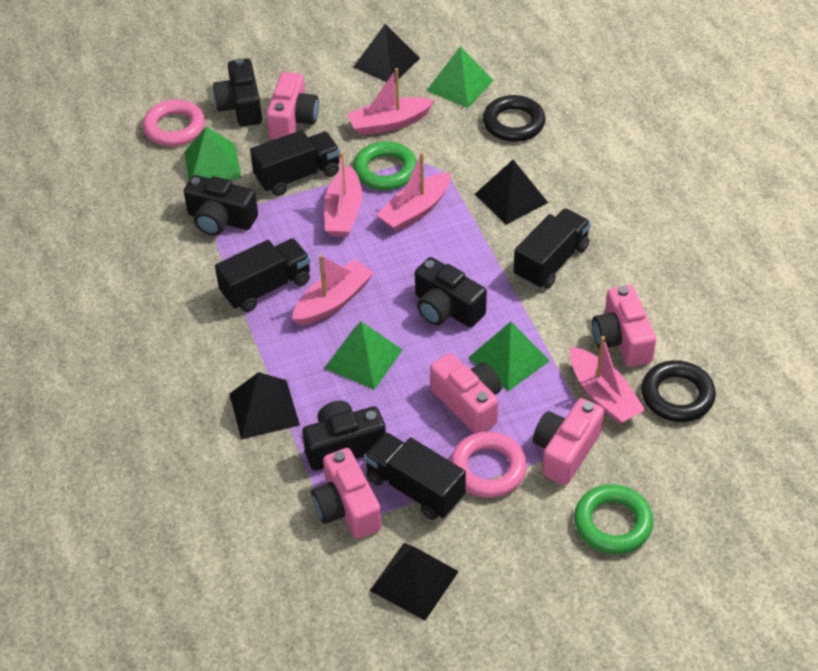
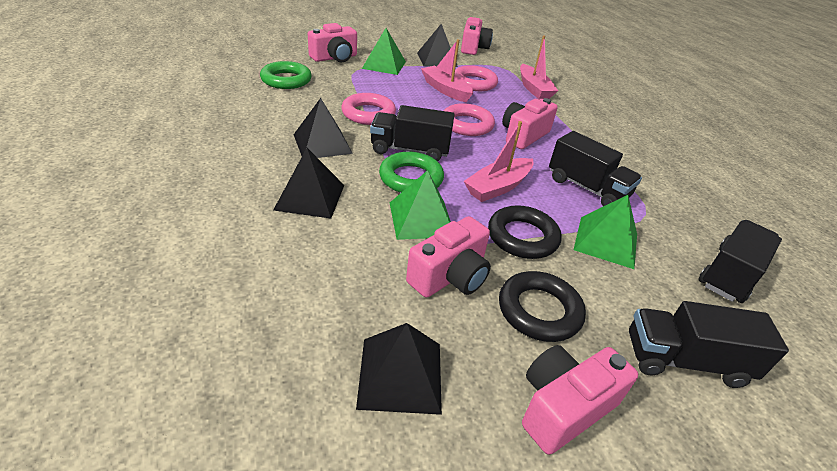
black camera: 4 -> 0
green pyramid: 4 -> 3
pink boat: 5 -> 3
pink ring: 2 -> 3

